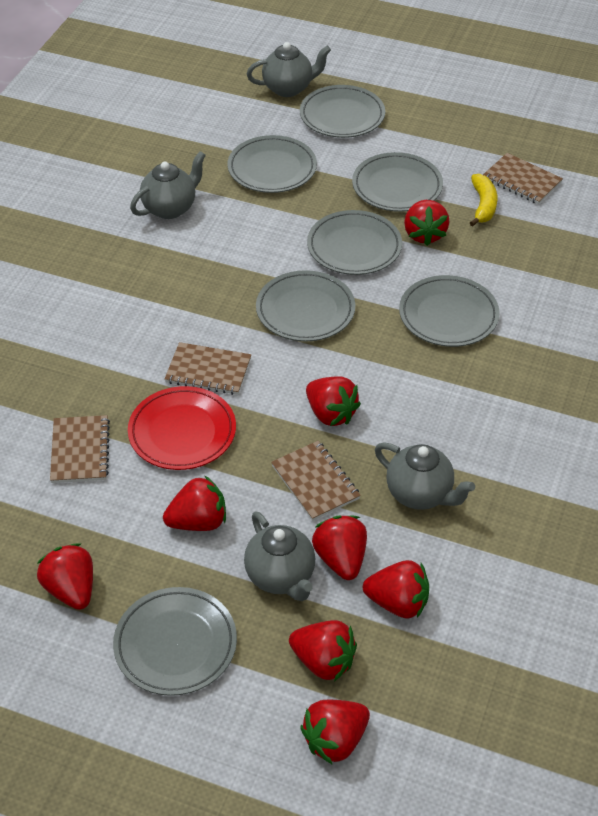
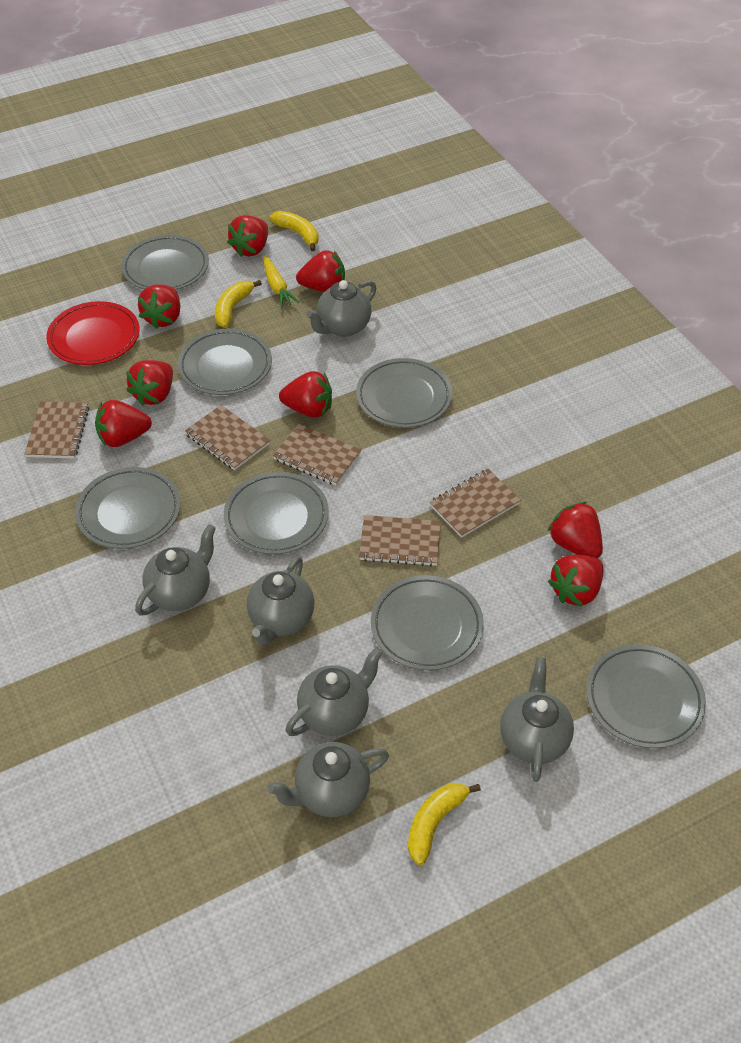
brown notebook: 4 -> 5
grey teapot: 4 -> 6
yellow banana: 1 -> 3
yellow carrot: 0 -> 1

